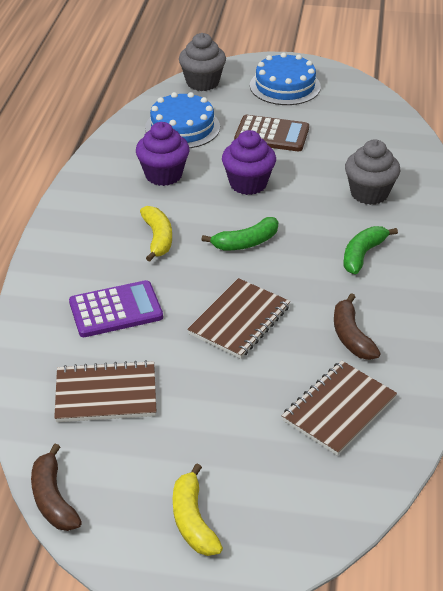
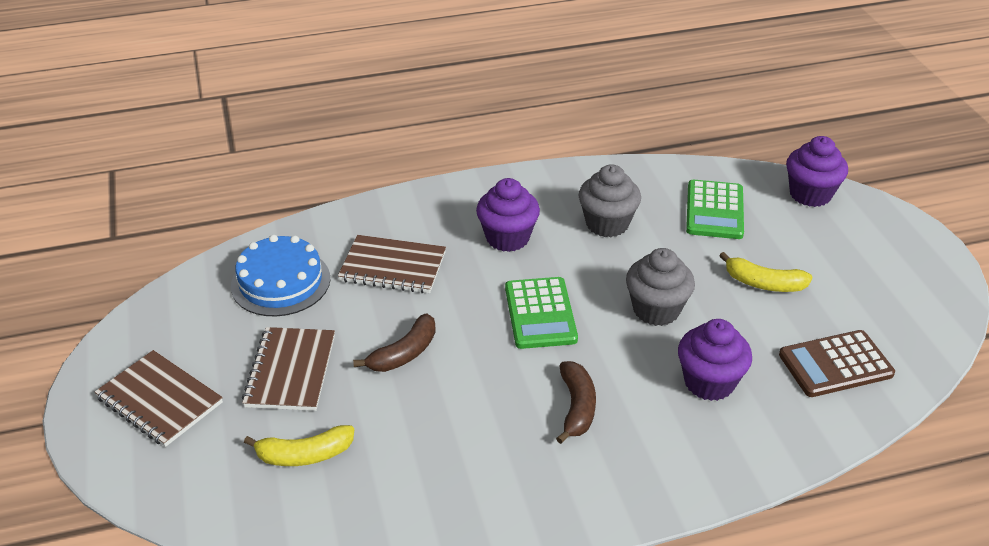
blue cake: 2 -> 1
green banana: 2 -> 0
green calculator: 0 -> 2
purple calculator: 1 -> 0
purple cupcake: 2 -> 3

